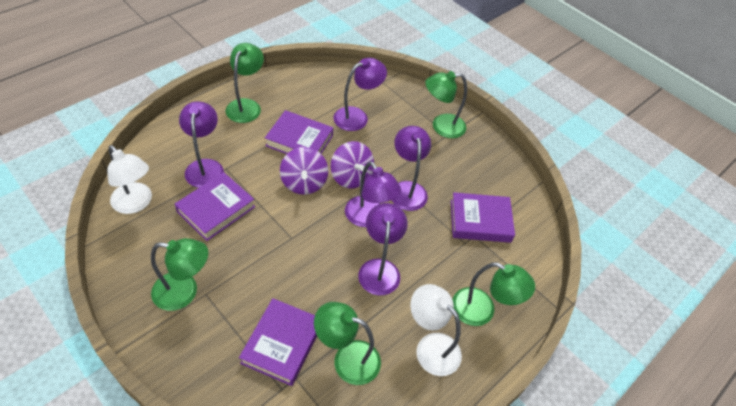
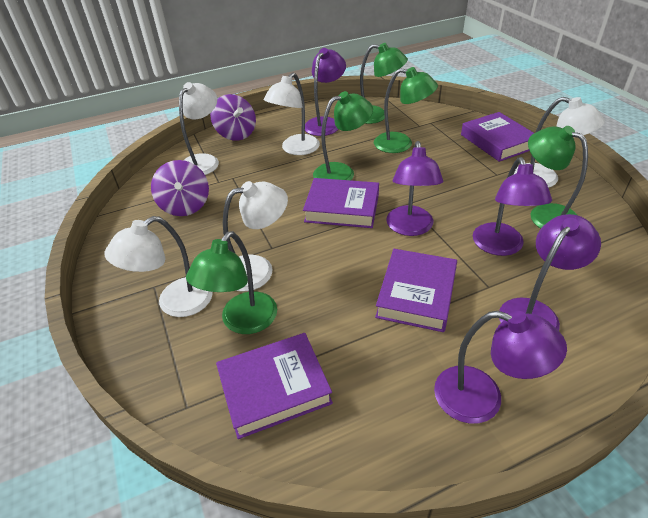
white lamp: 2 -> 5

